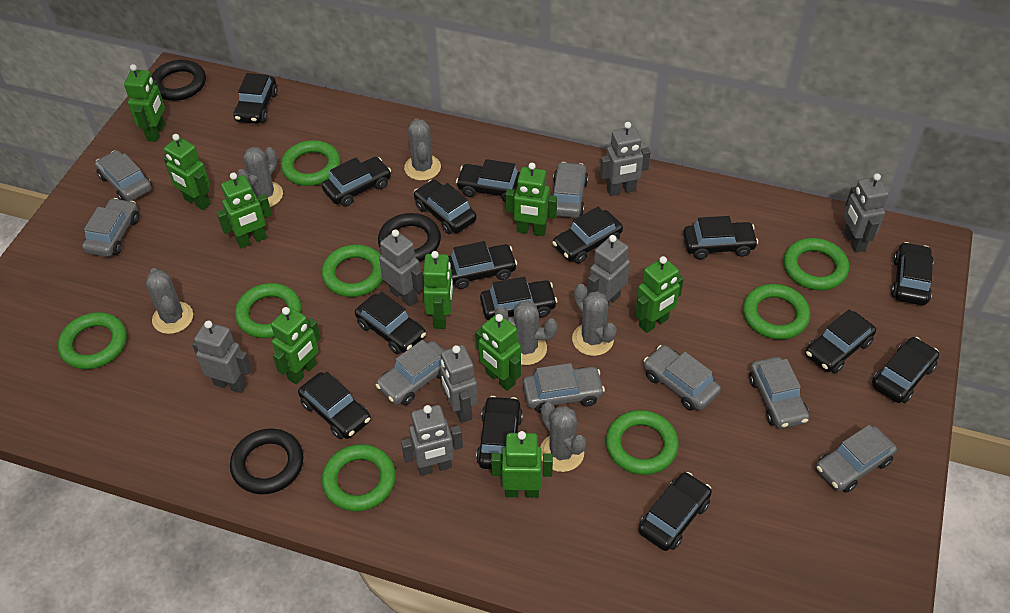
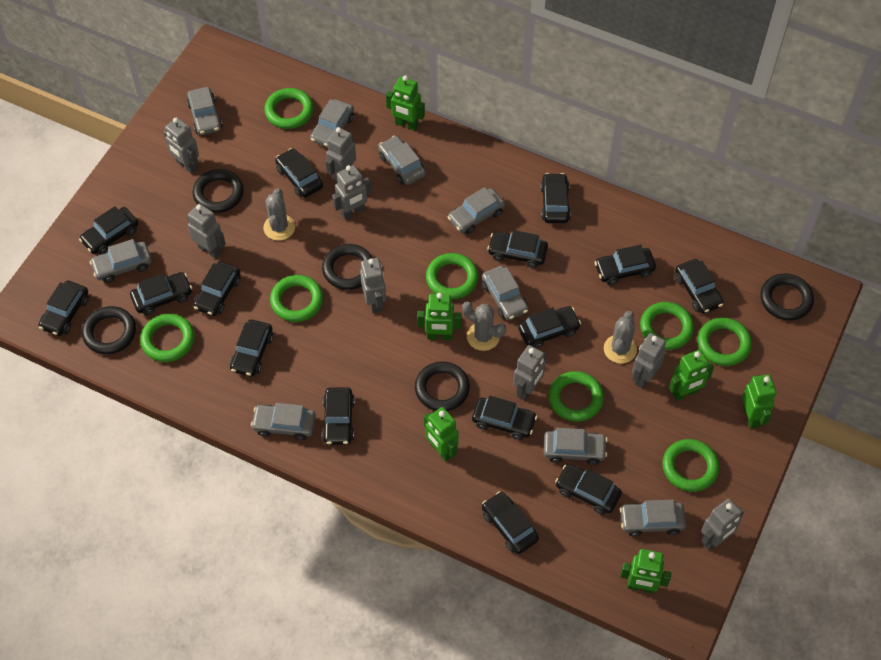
black ring: 3 -> 5
green robot: 9 -> 6
grey cactus: 6 -> 3
grey car: 8 -> 9
grey robot: 7 -> 8

